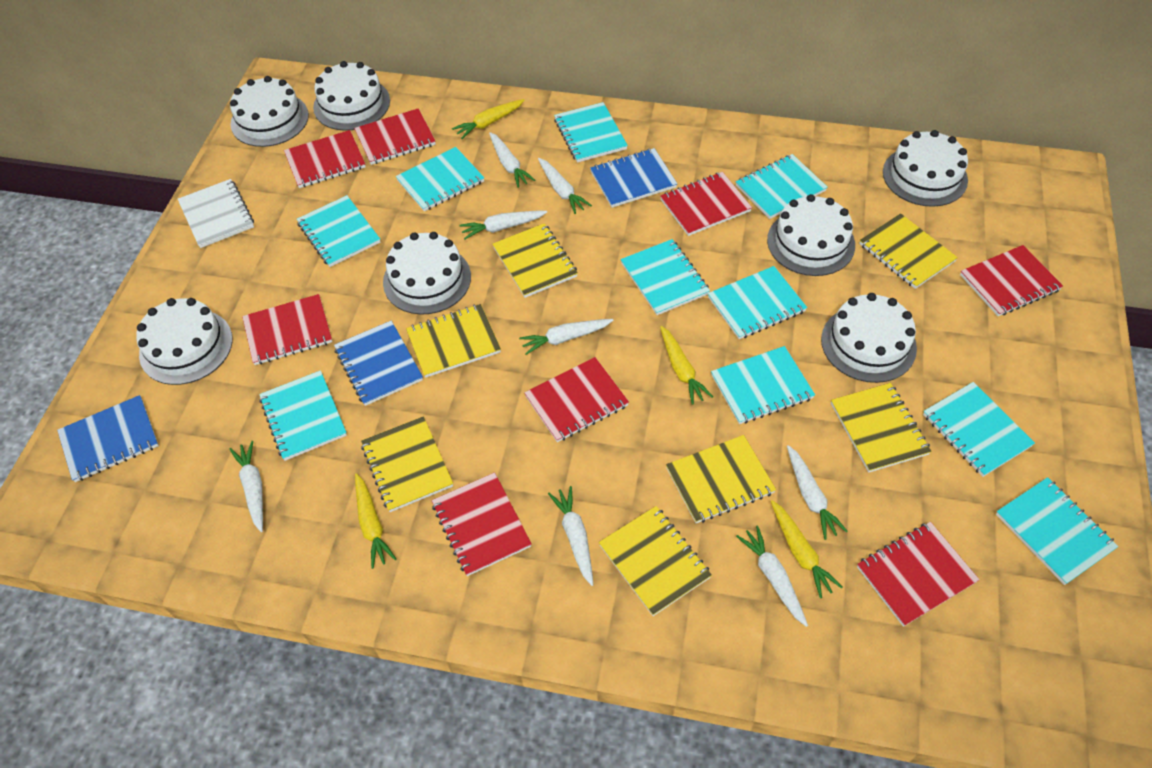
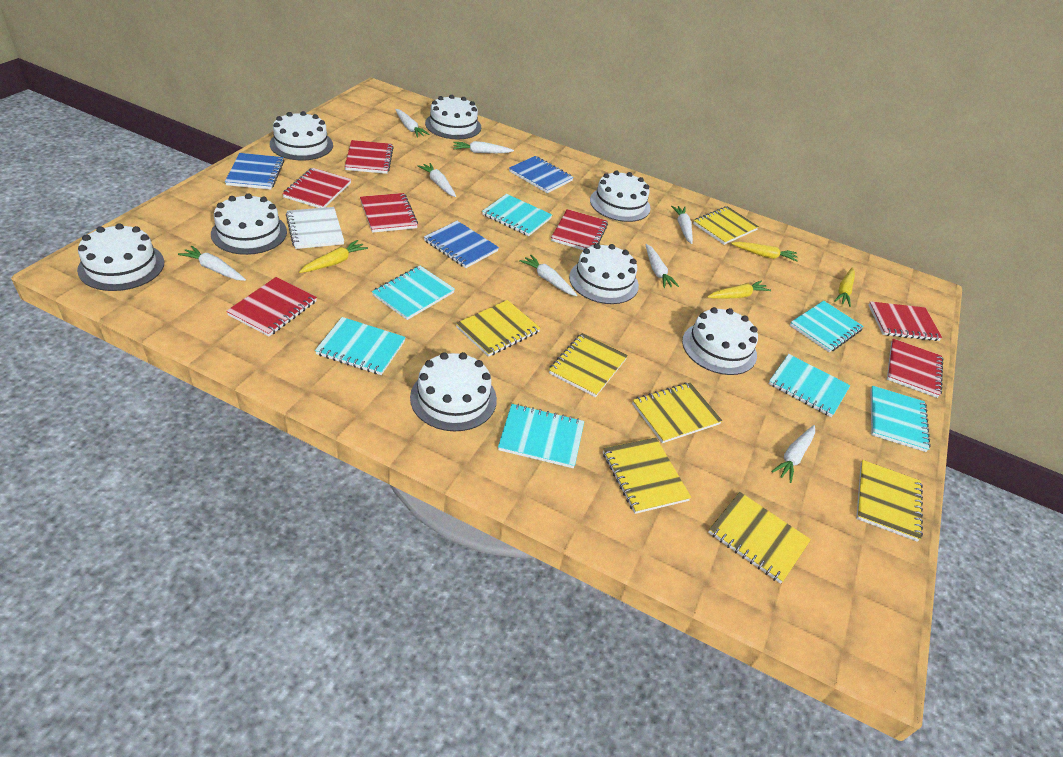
red notebook: 8 -> 7
turquoise notebook: 10 -> 7
white cake: 7 -> 8

